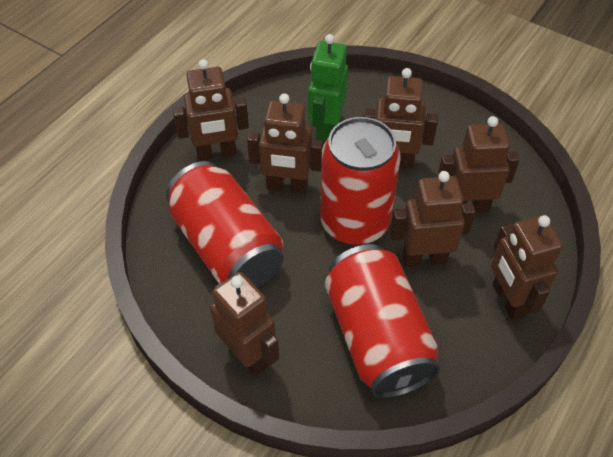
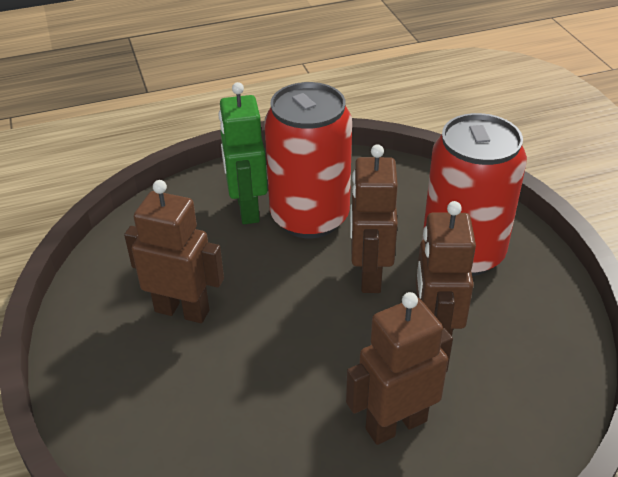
brown robot: 7 -> 4
red can: 3 -> 2

